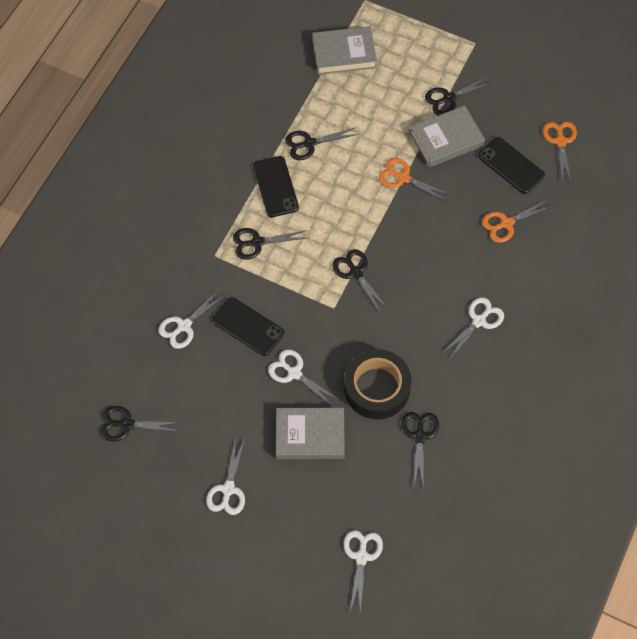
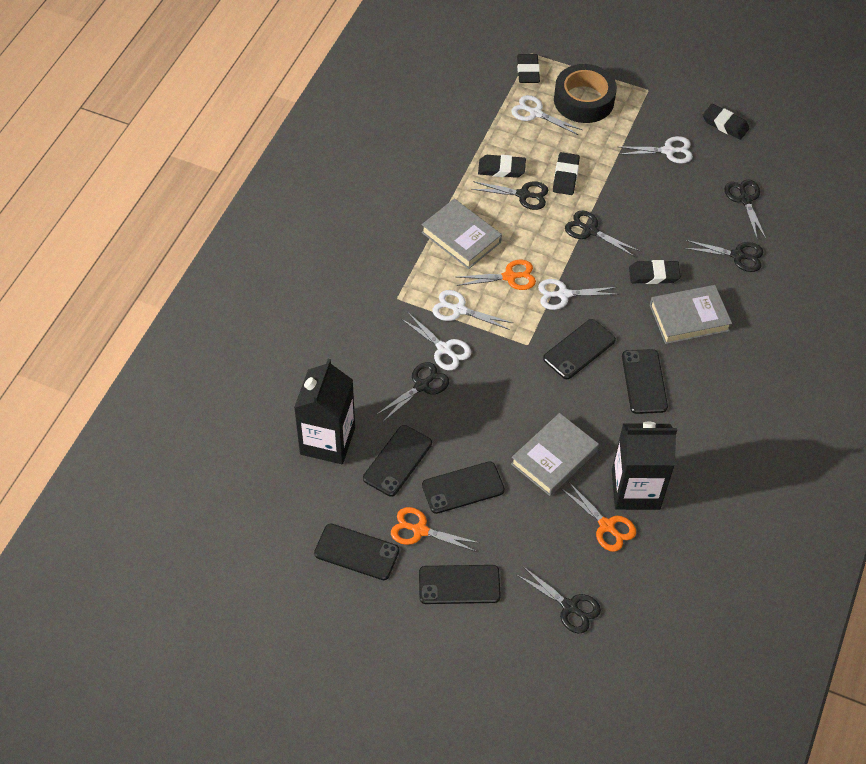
black carton: 0 -> 2
black eraser: 0 -> 5
black phone: 3 -> 6

